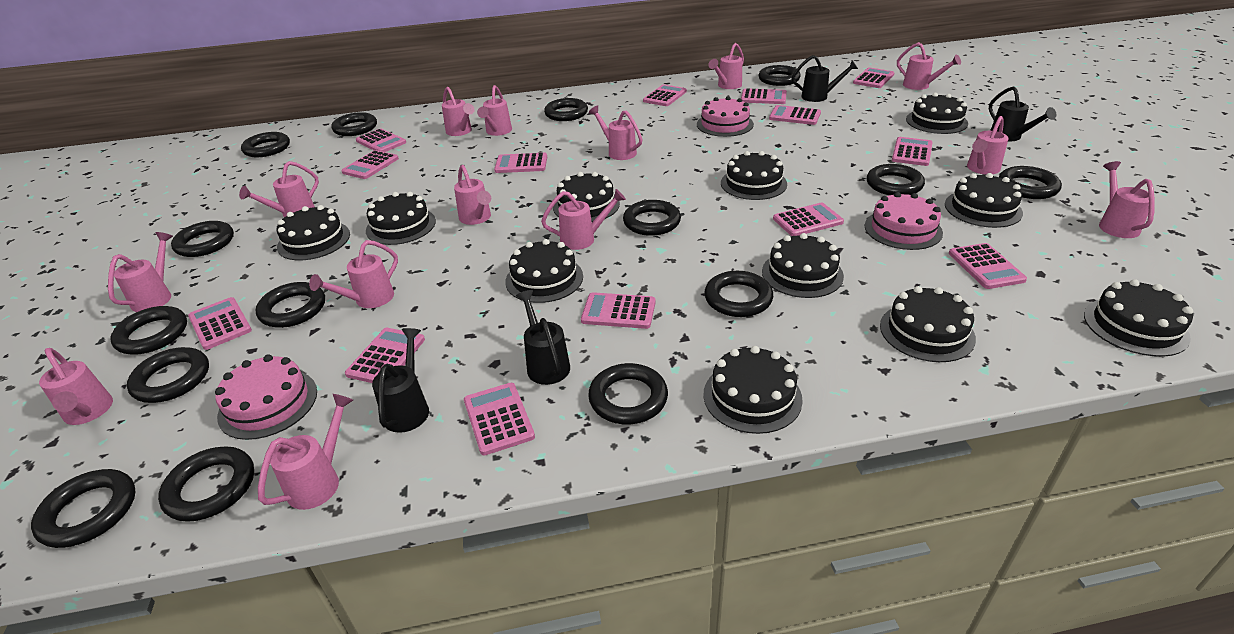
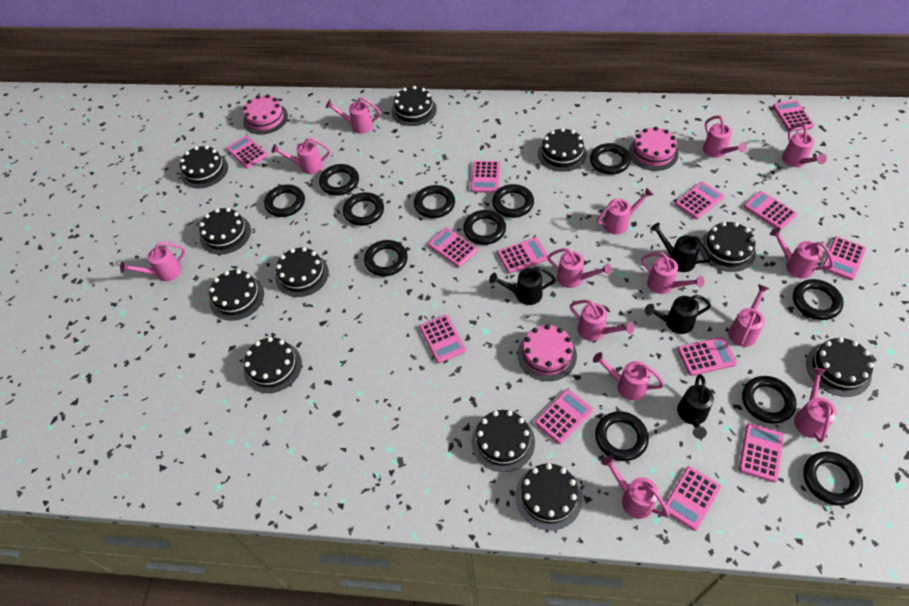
black ring: 15 -> 12
pink calculator: 14 -> 13

